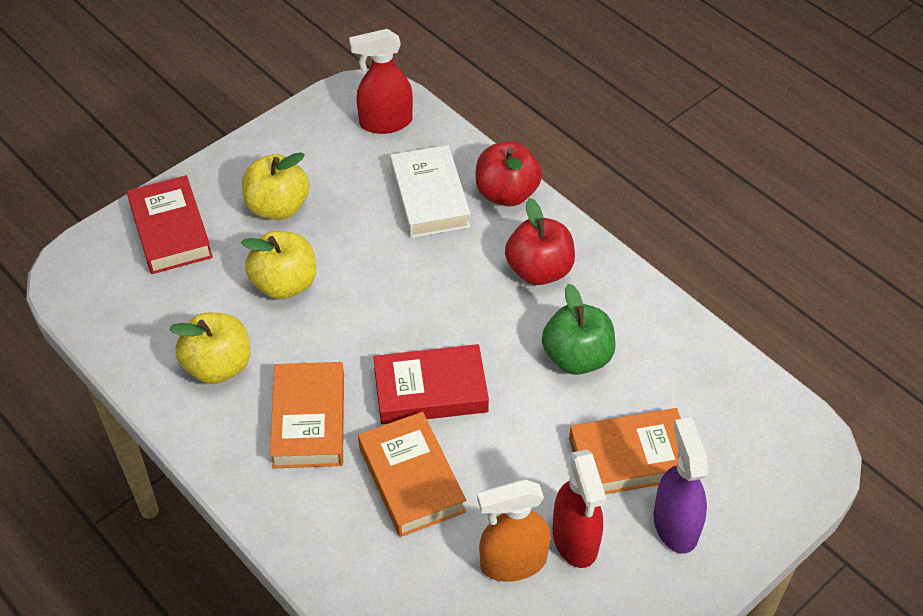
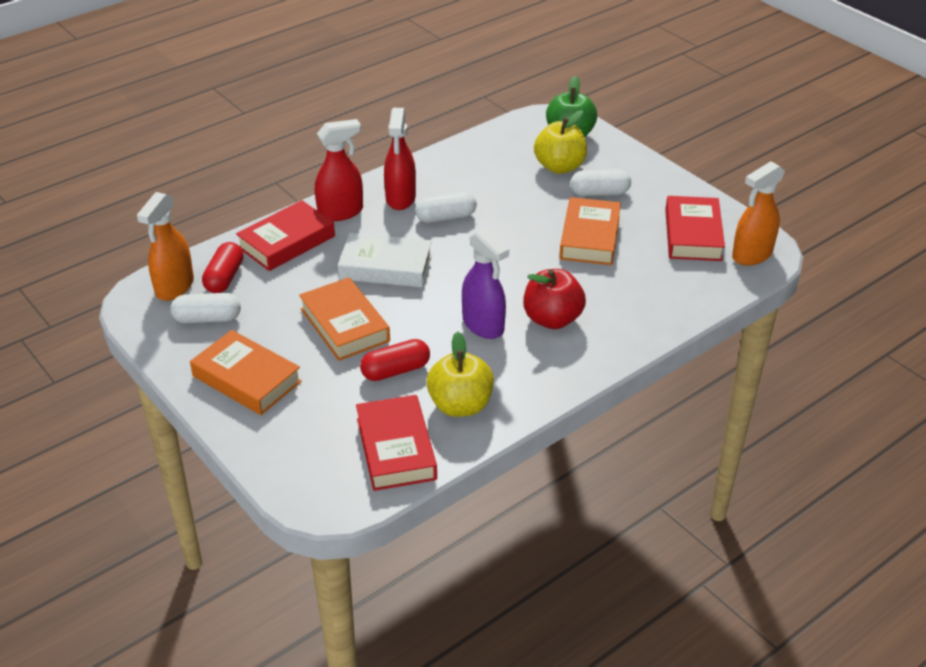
orange spray bottle: 1 -> 2
red apple: 2 -> 1
red book: 2 -> 3
red capsule: 0 -> 2
white capsule: 0 -> 3
yellow apple: 3 -> 2

